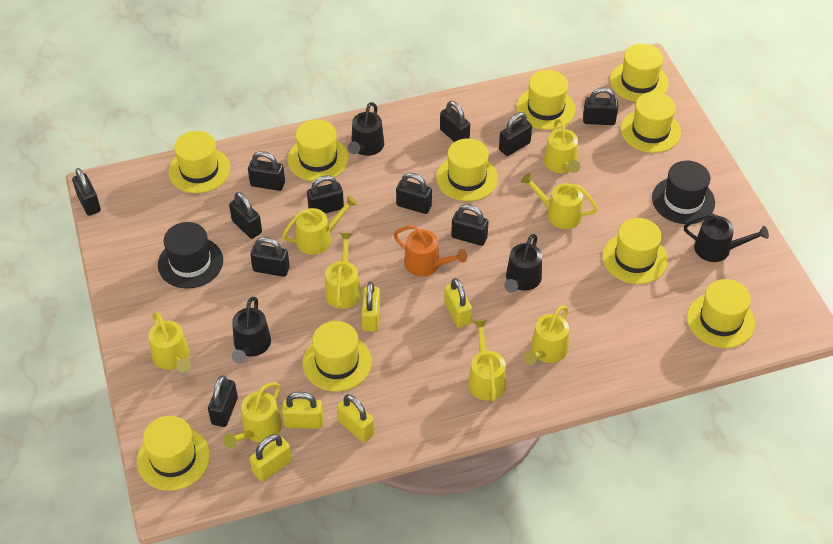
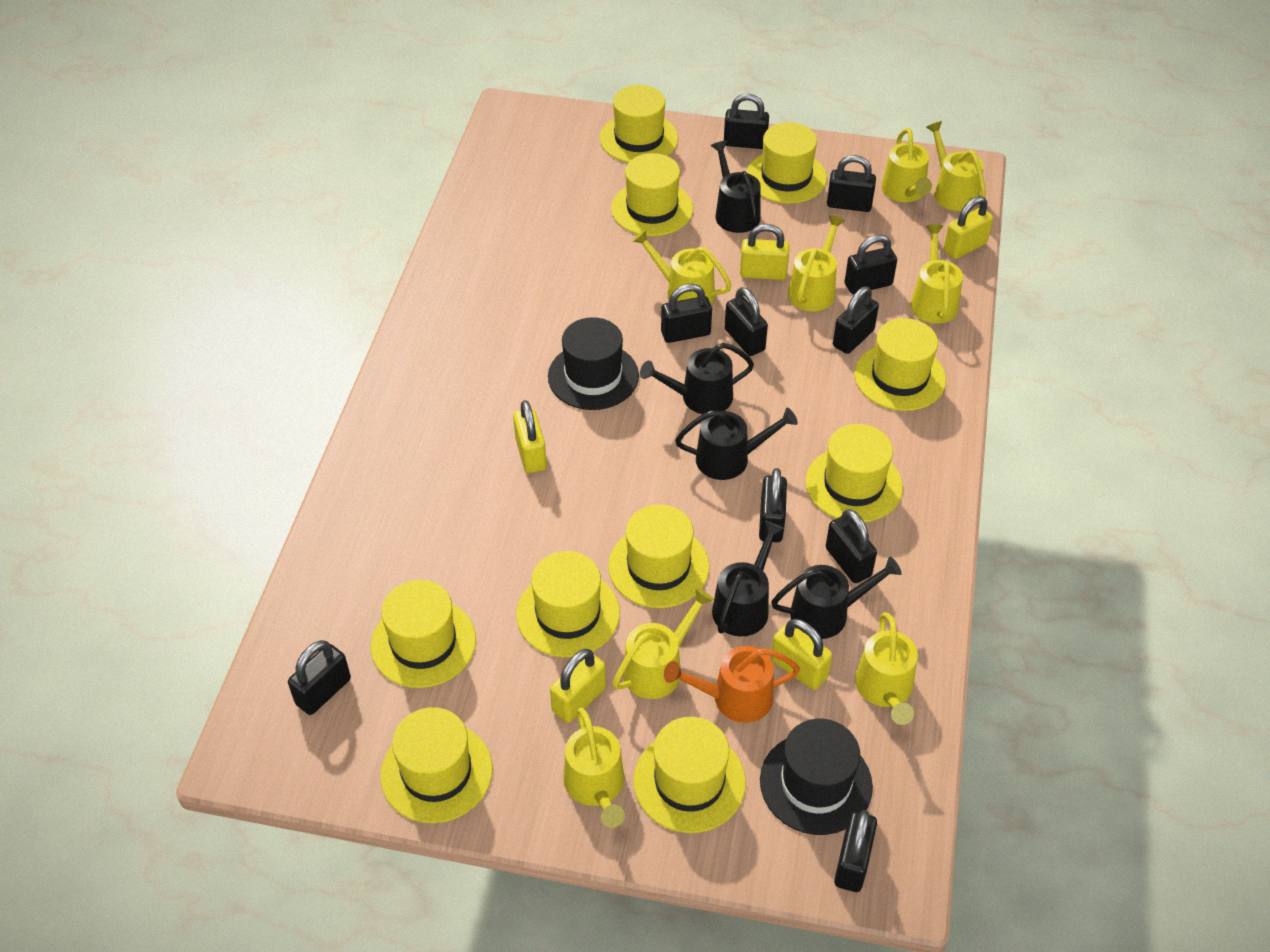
black padlock: 11 -> 10
black watering can: 4 -> 5

